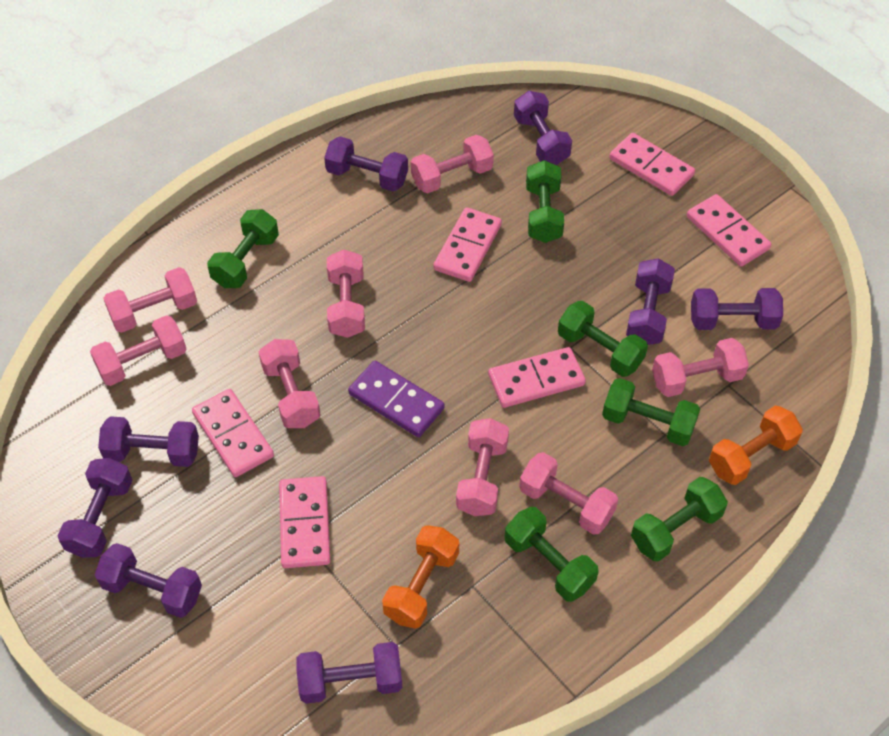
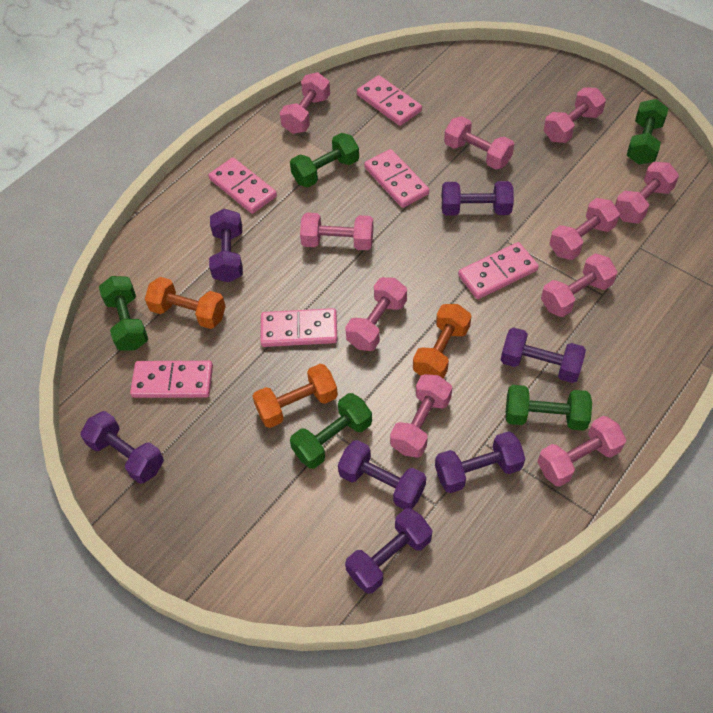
green dumbbell: 6 -> 5
orange dumbbell: 2 -> 3
pink dumbbell: 8 -> 10
purple domino: 1 -> 0
purple dumbbell: 8 -> 7

